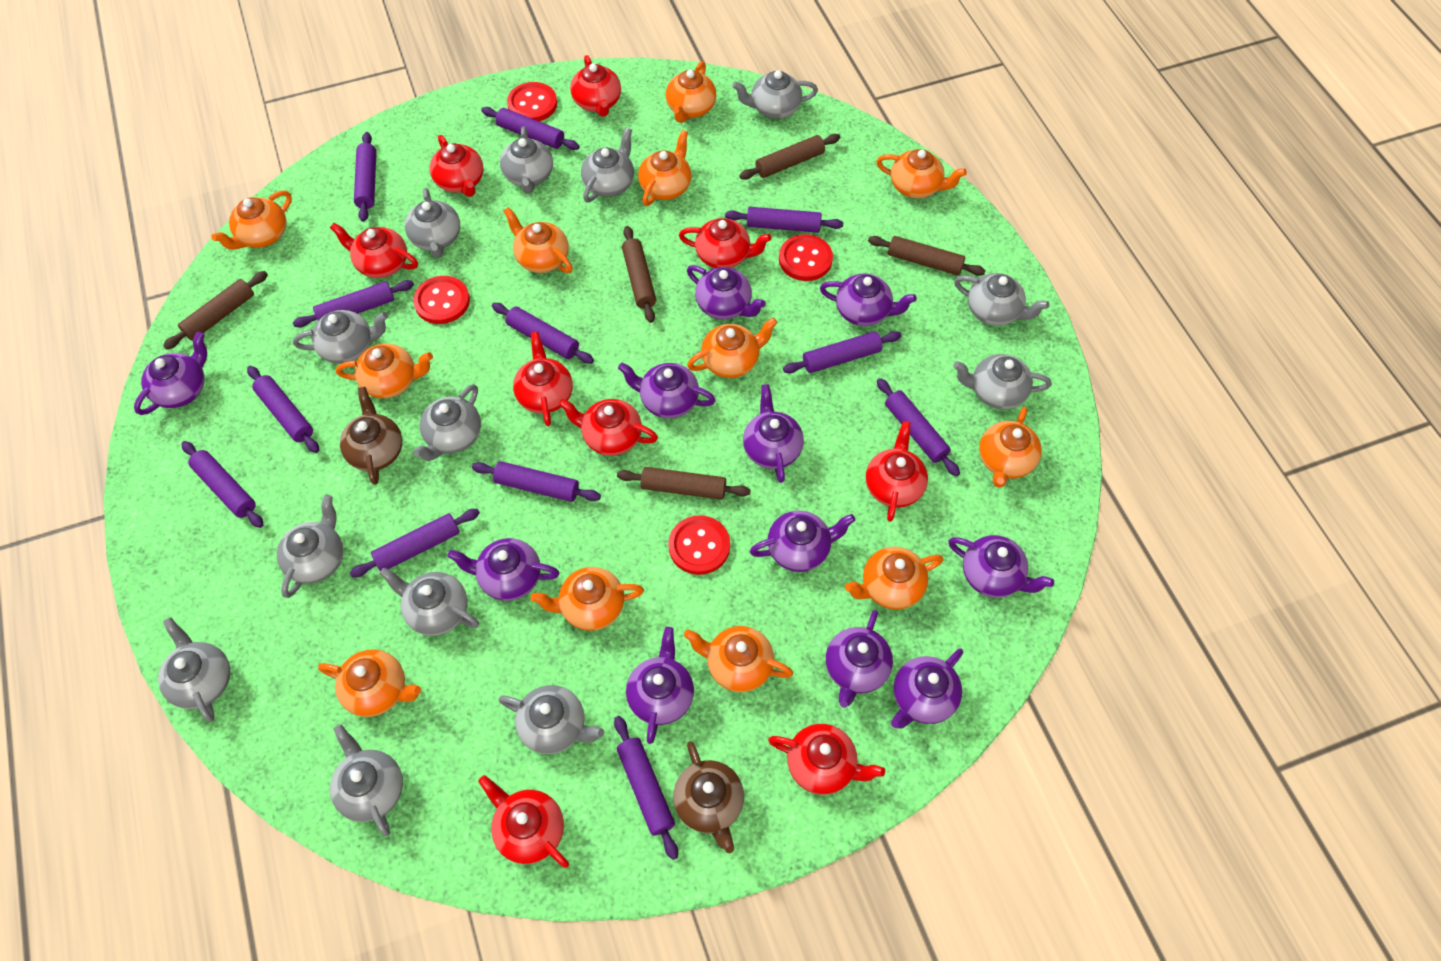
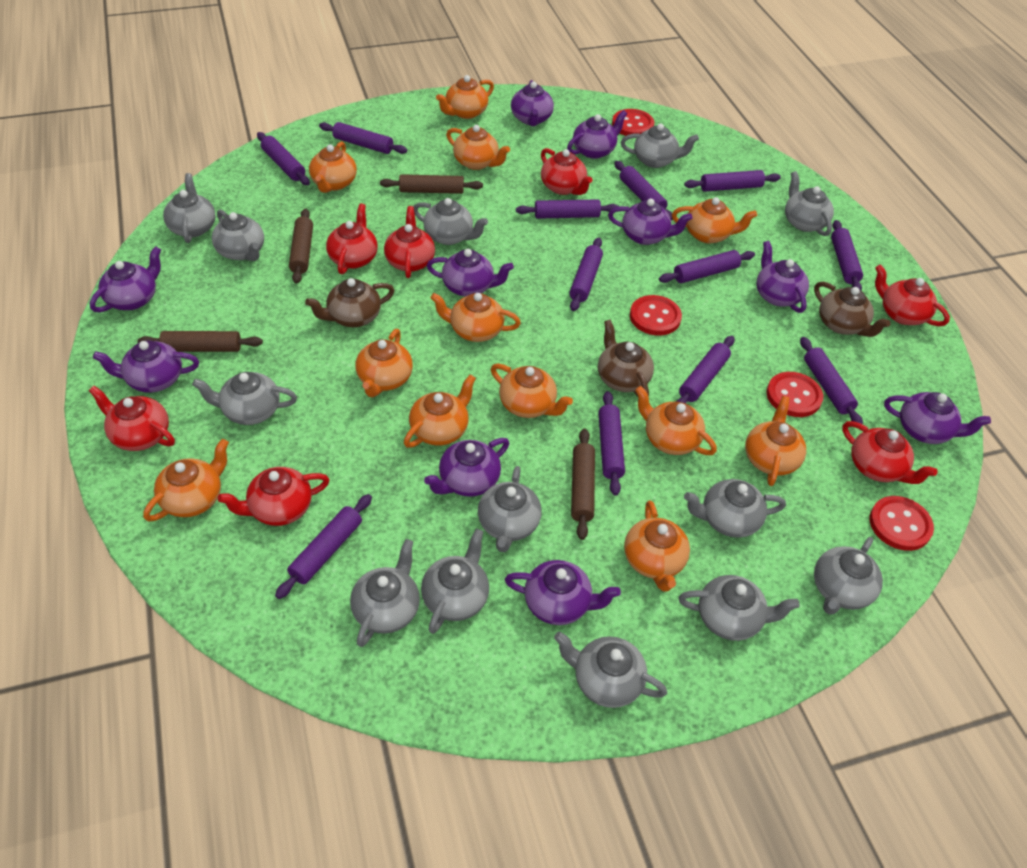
brown rolling pin: 5 -> 4
brown teapot: 2 -> 3
purple teapot: 11 -> 10
red teapot: 9 -> 7

